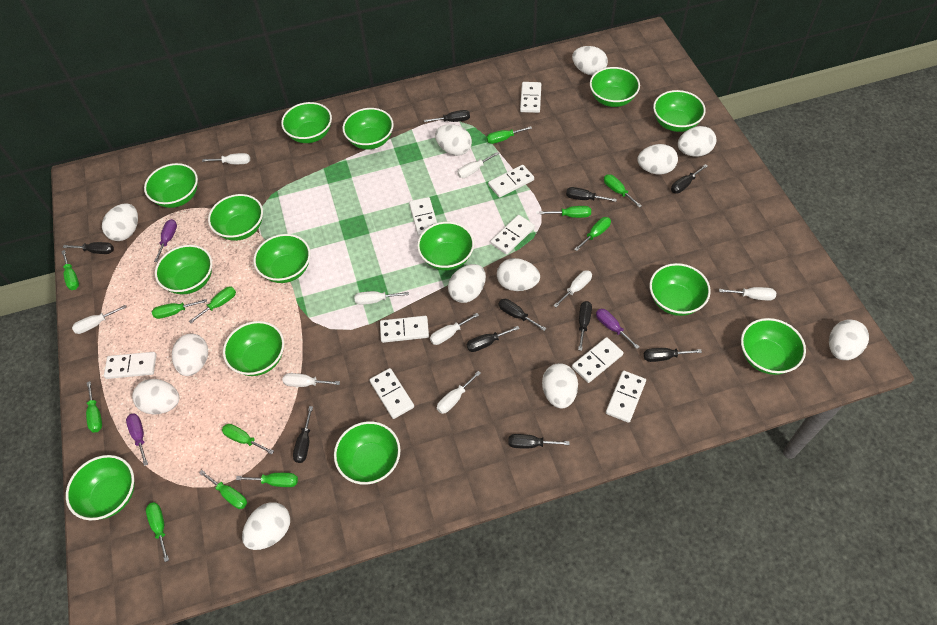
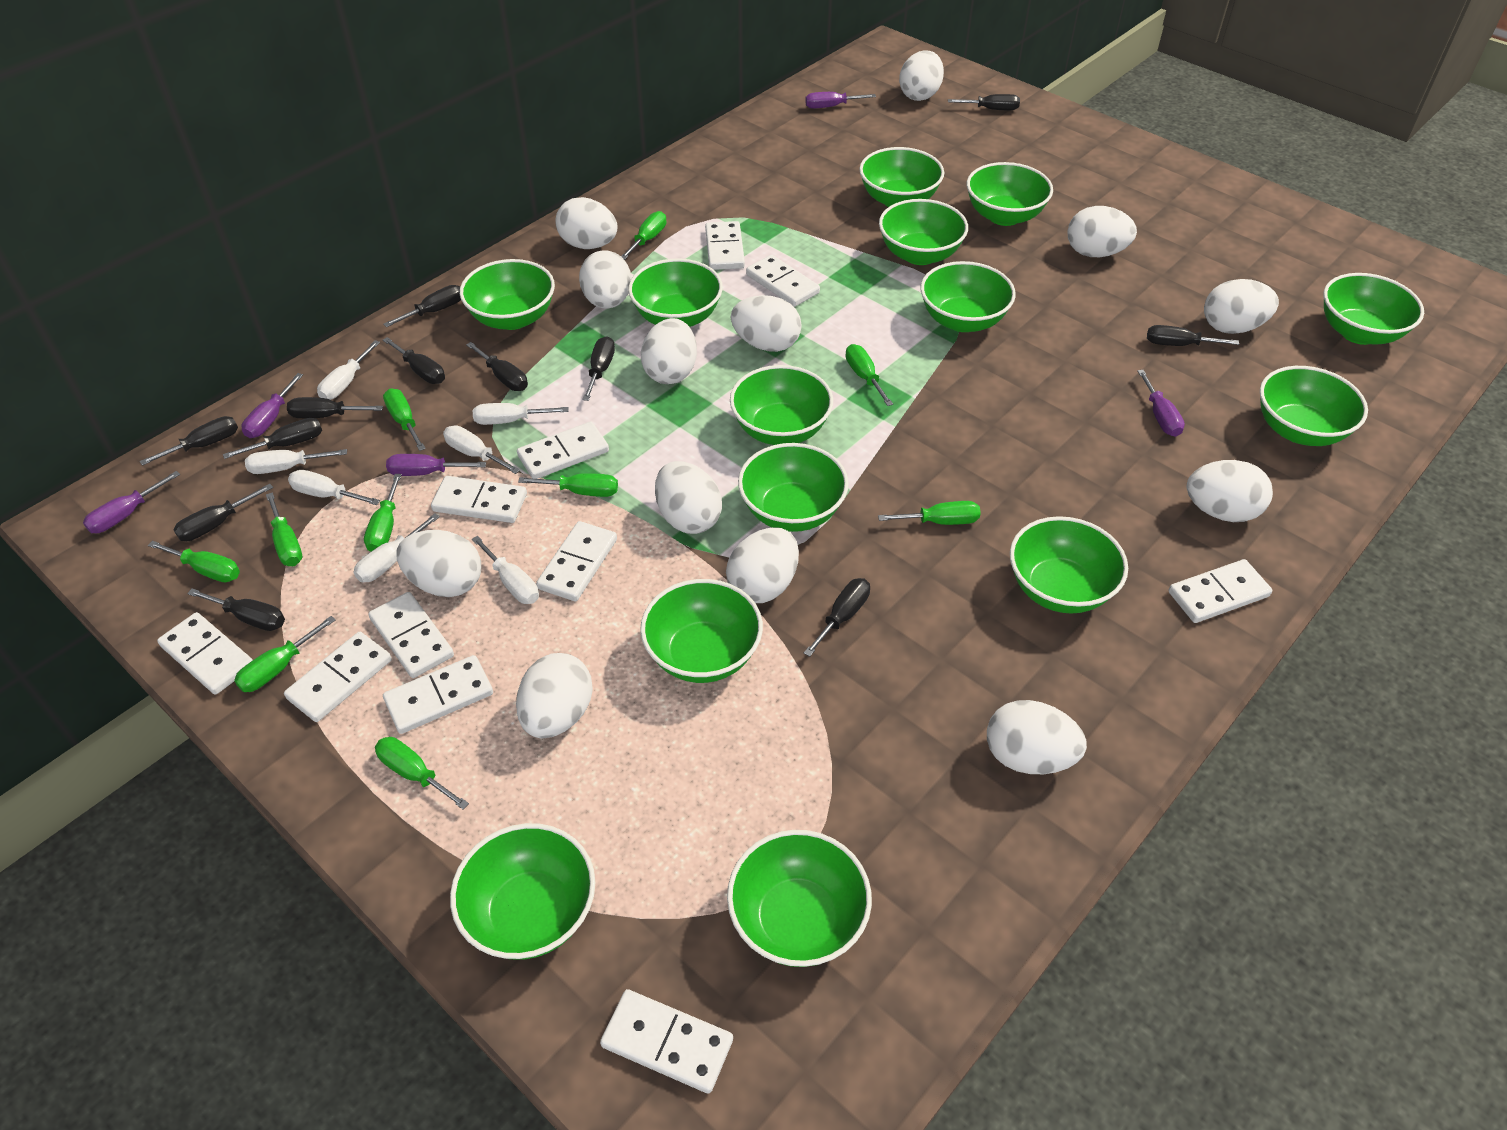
black screwdriver: 10 -> 12
green screwdriver: 12 -> 10
purple screwdriver: 3 -> 5
white domino: 9 -> 11
white egg: 12 -> 13
white screwdriver: 9 -> 7

